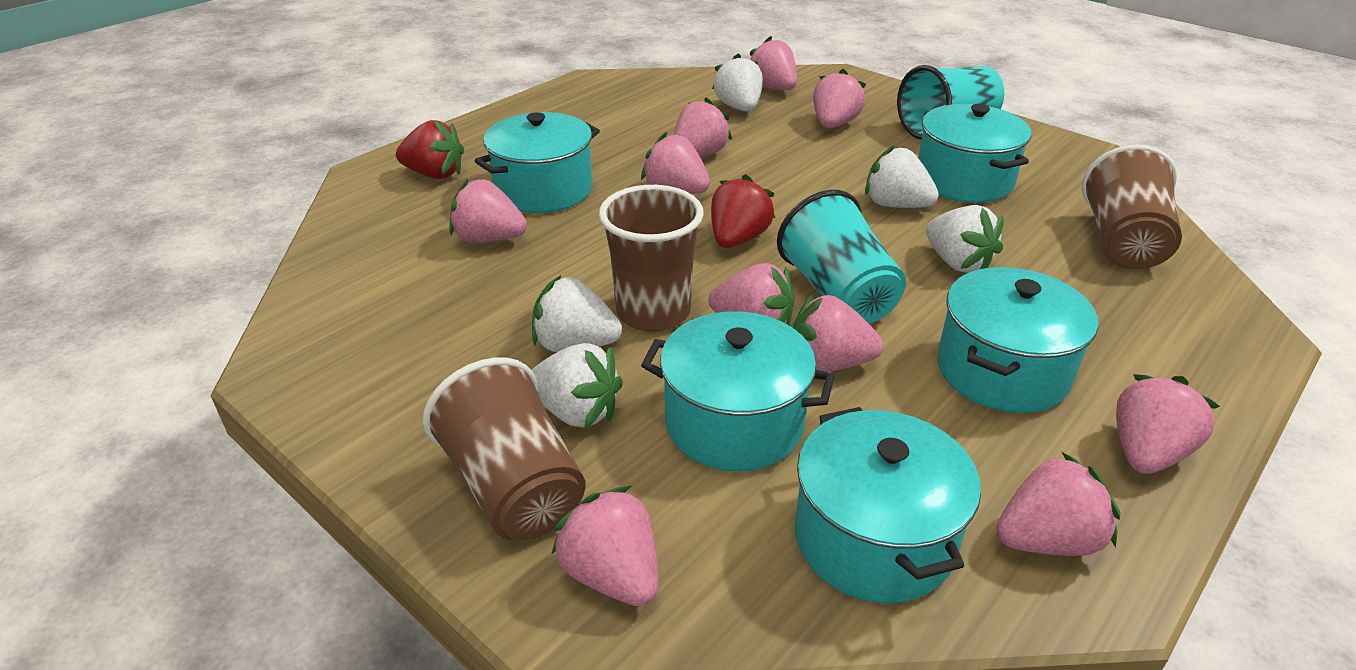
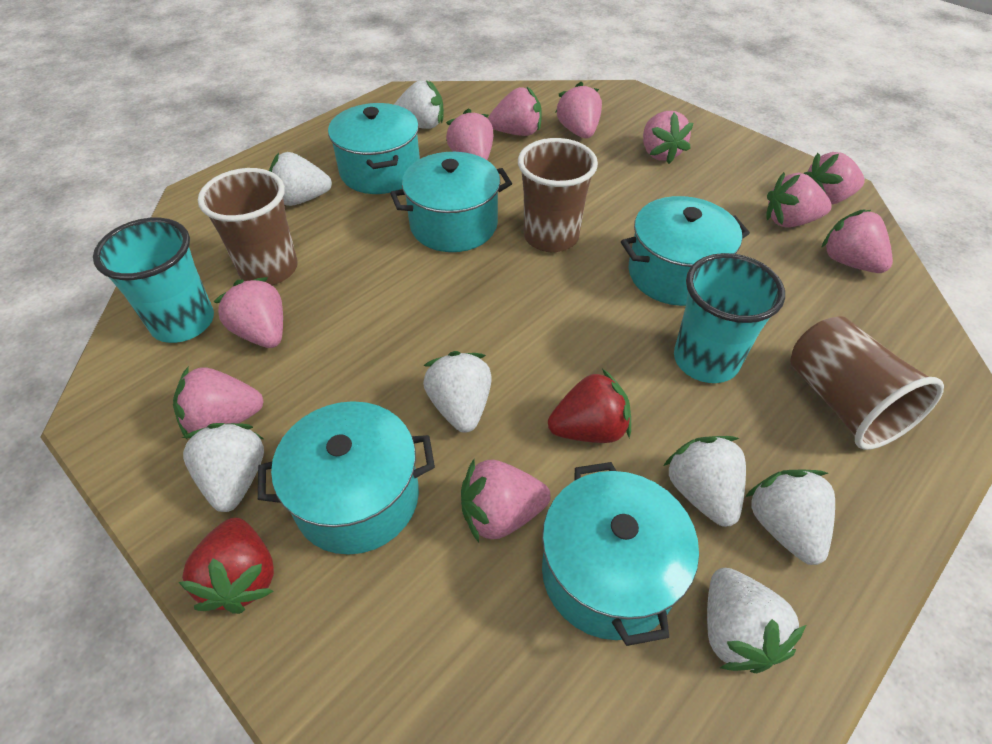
white strawberry: 5 -> 7

